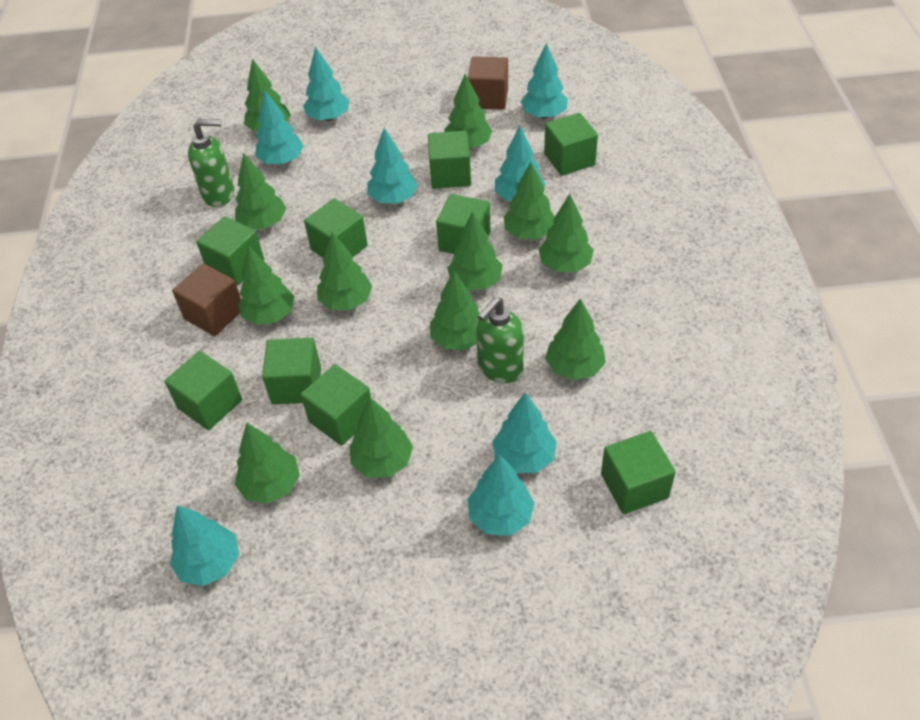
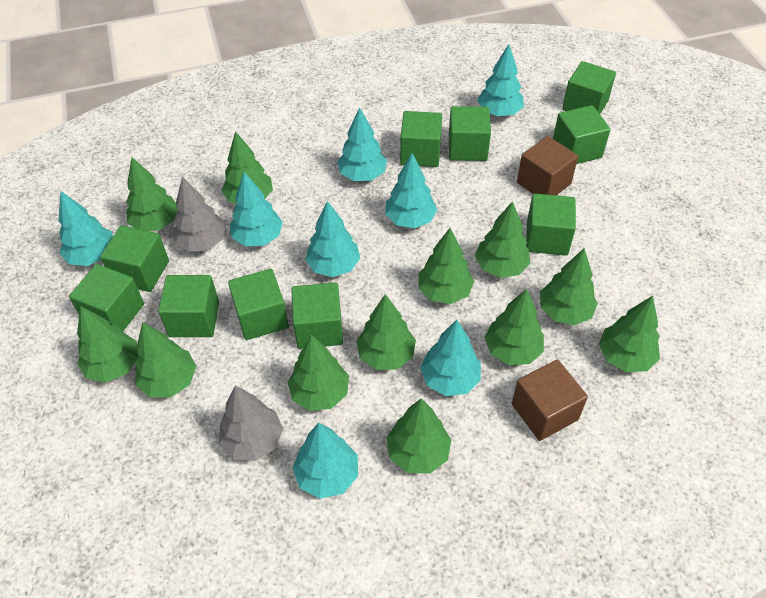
green cube: 9 -> 10
green soap dispenser: 2 -> 0
grey tree: 0 -> 2

